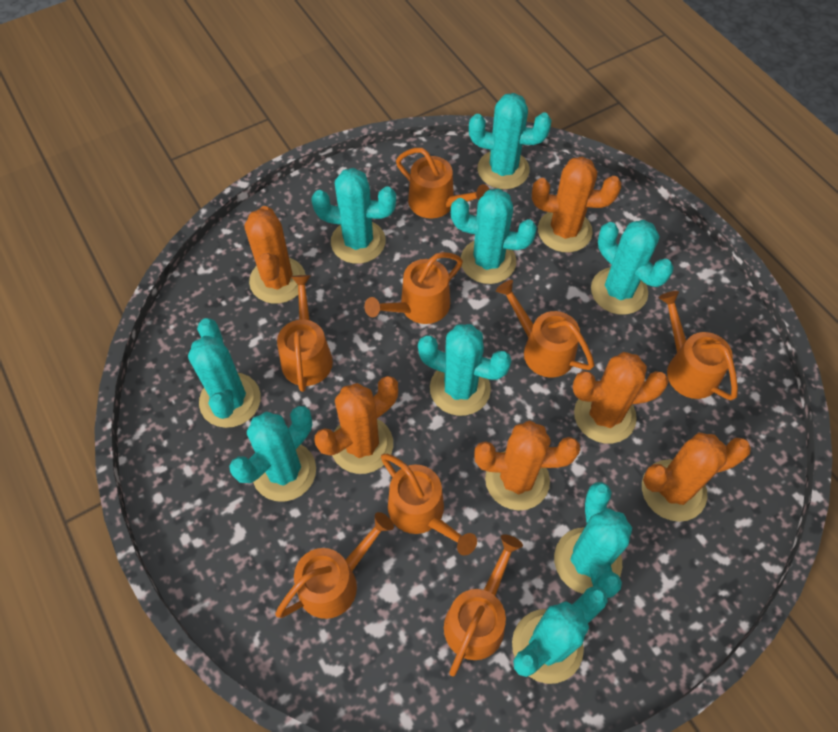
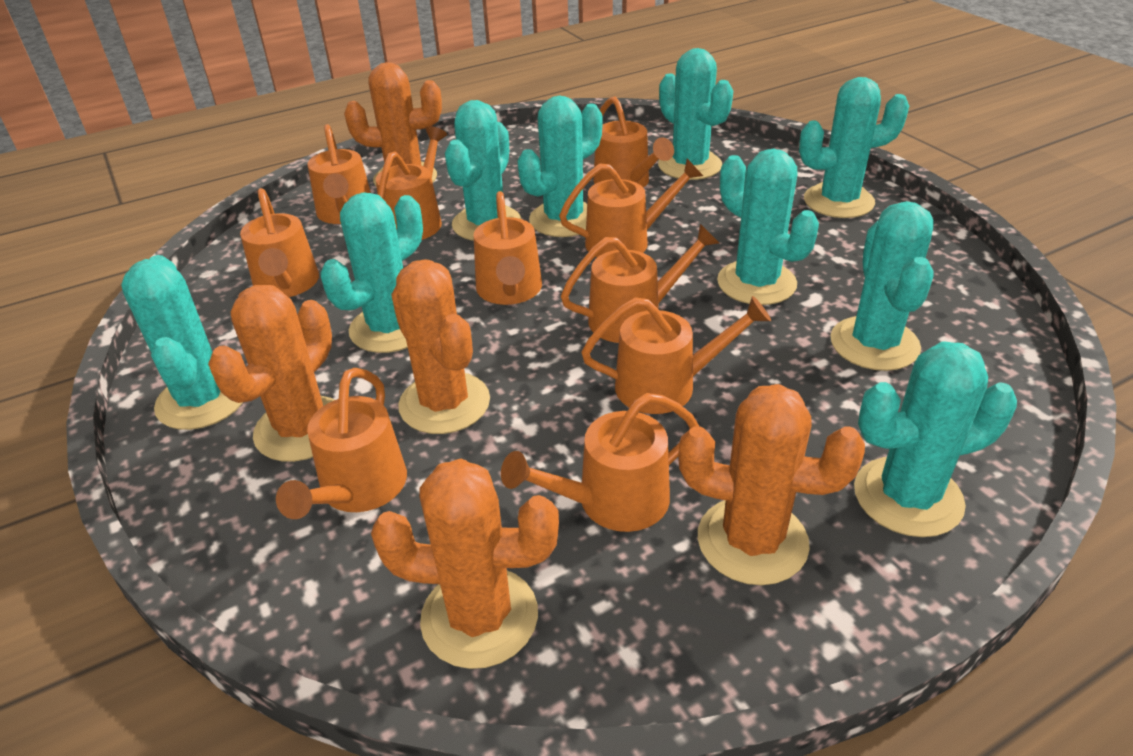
orange cactus: 6 -> 5
orange watering can: 8 -> 10

